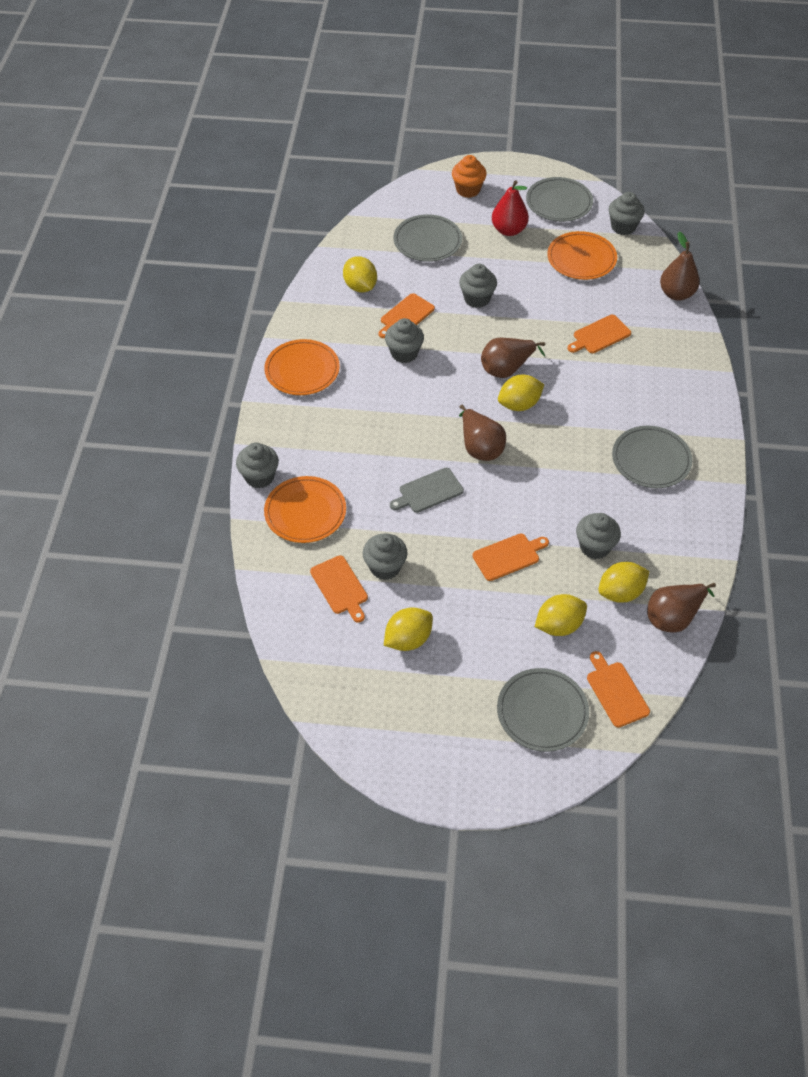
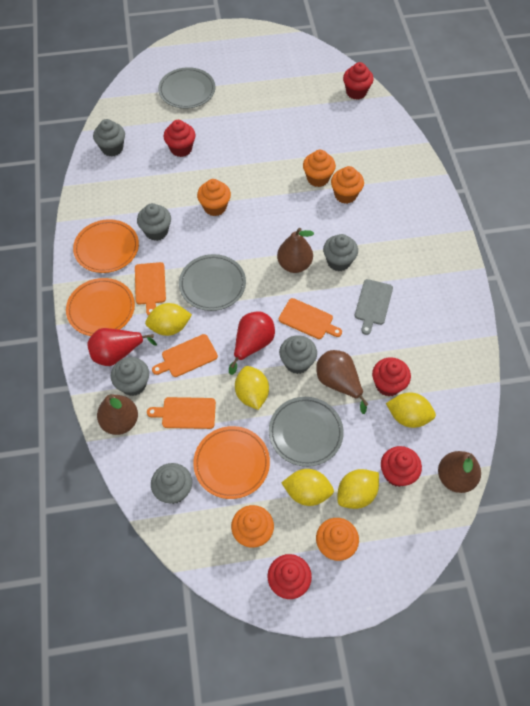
grey plate: 4 -> 3
orange cupcake: 1 -> 5
orange cutting board: 5 -> 4
red cupcake: 0 -> 5
red pear: 1 -> 2

